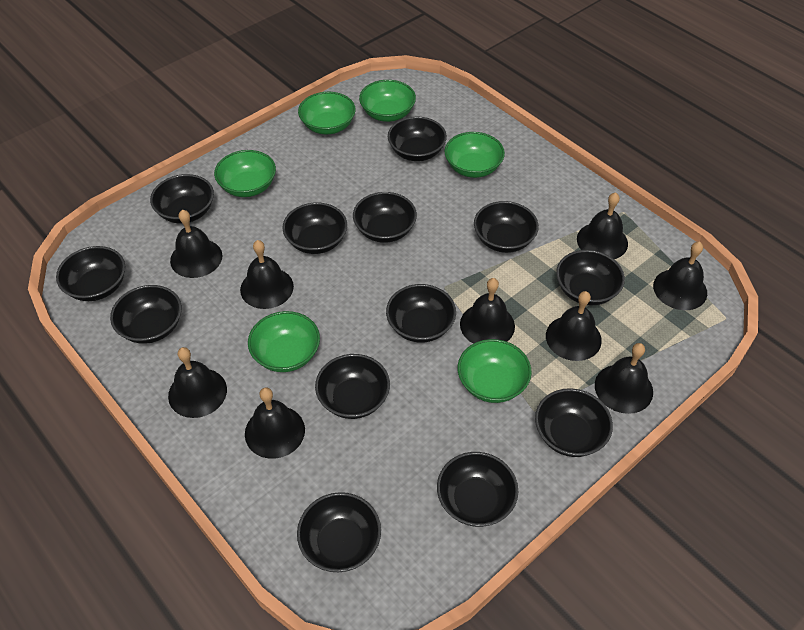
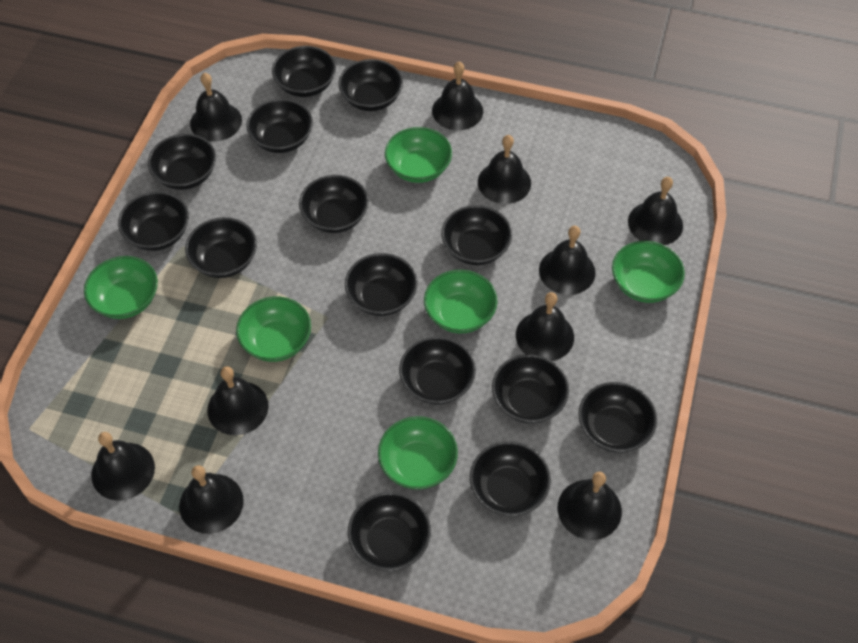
black bell: 9 -> 10
black bowl: 13 -> 14

